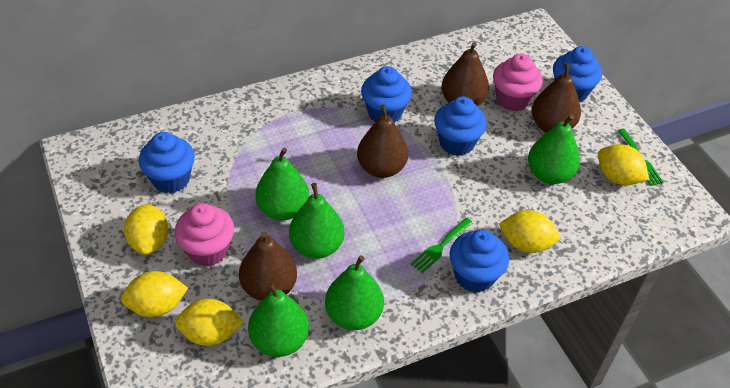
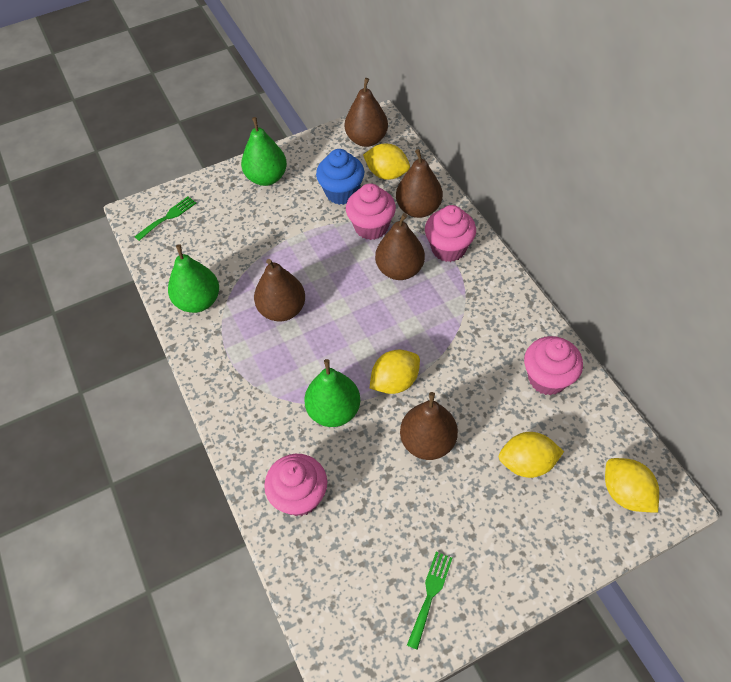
blue cupcake: 5 -> 1
brown pear: 4 -> 5
green pear: 5 -> 3
pink cupcake: 2 -> 4
yellow lemon: 5 -> 4

